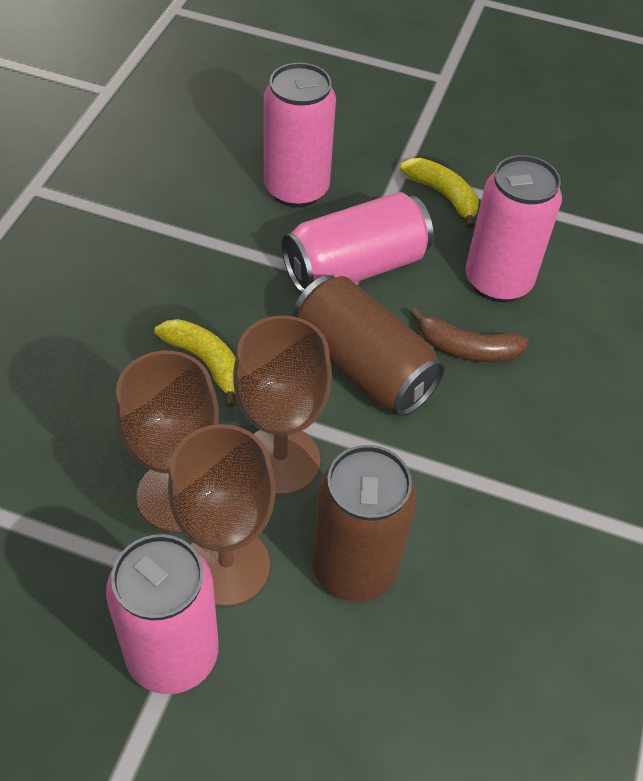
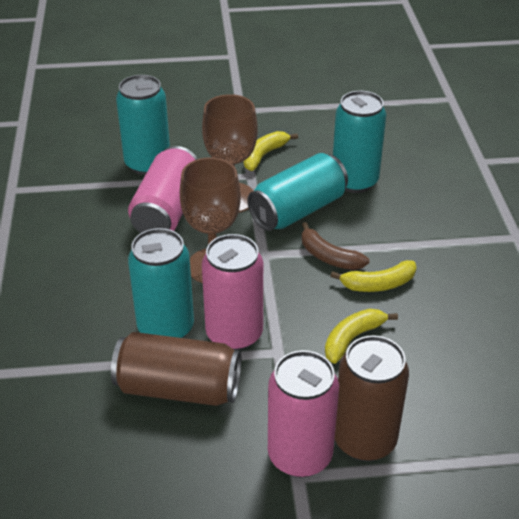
brown goblet: 3 -> 2
pink can: 4 -> 3
turquoise can: 0 -> 4
yellow banana: 2 -> 3

